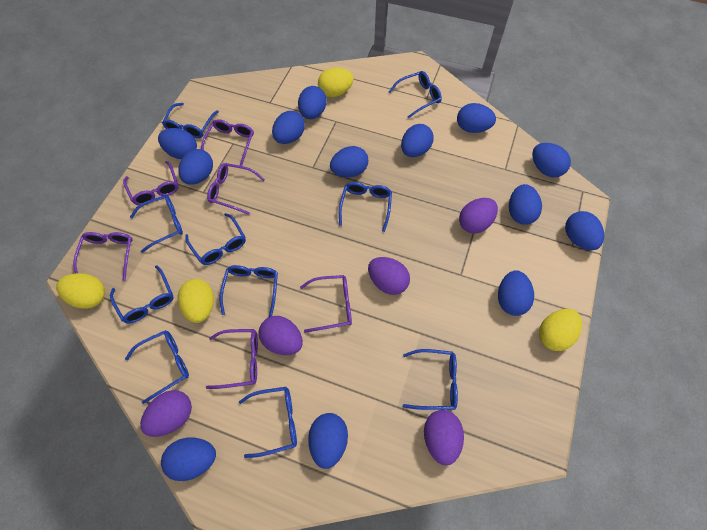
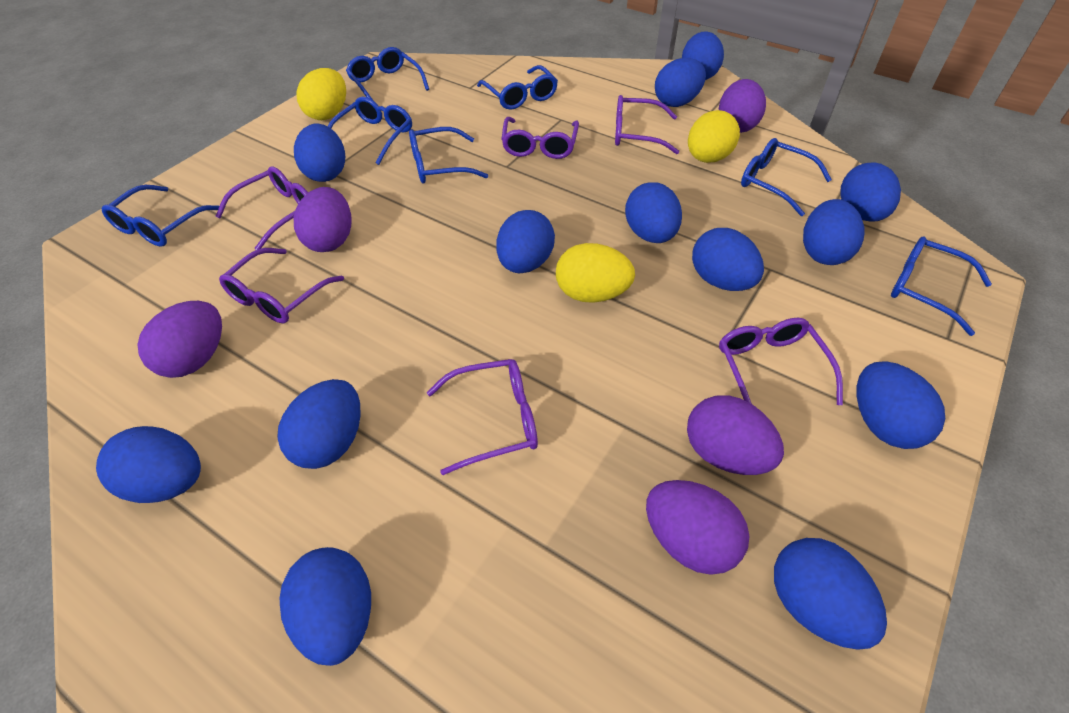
blue glasses: 10 -> 7
yellow egg: 4 -> 3

